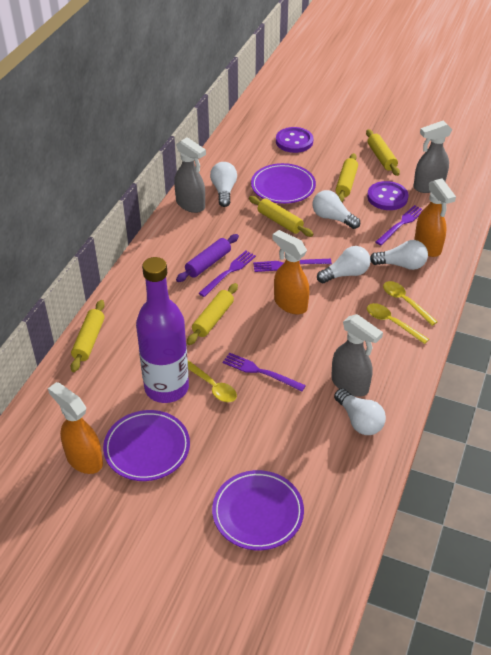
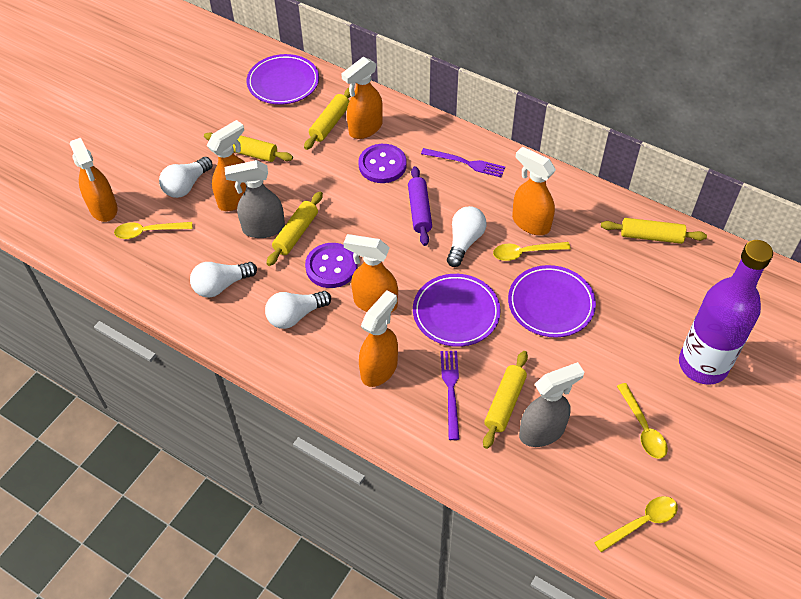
grey spray bottle: 3 -> 2
orange spray bottle: 3 -> 6
purple fork: 4 -> 2
white light bulb: 5 -> 4
yellow spoon: 3 -> 4

